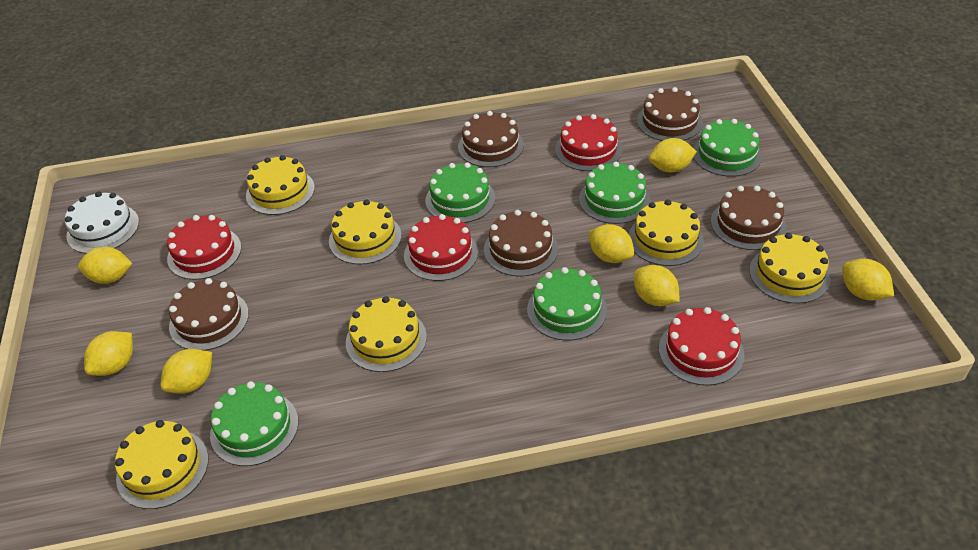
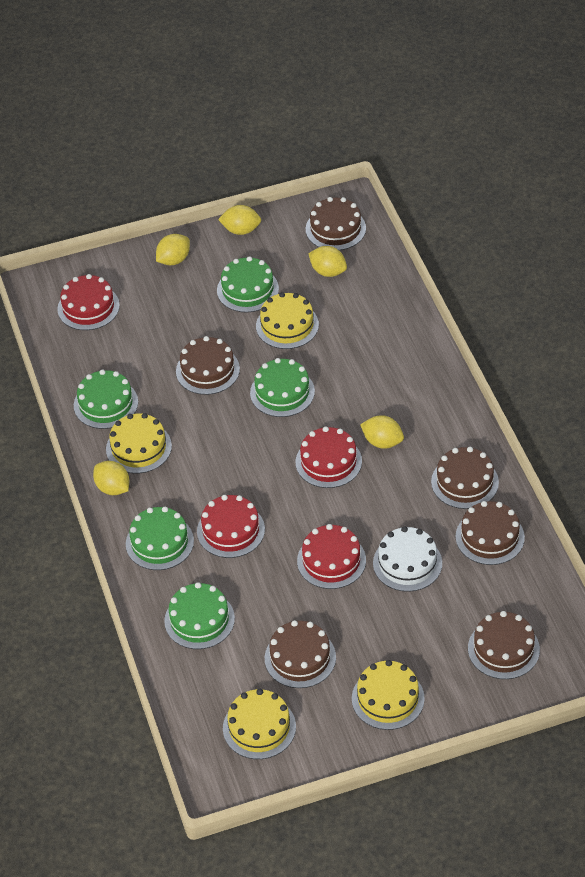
brown cake: 5 -> 6
yellow cake: 6 -> 4
yellow lemon: 7 -> 5

